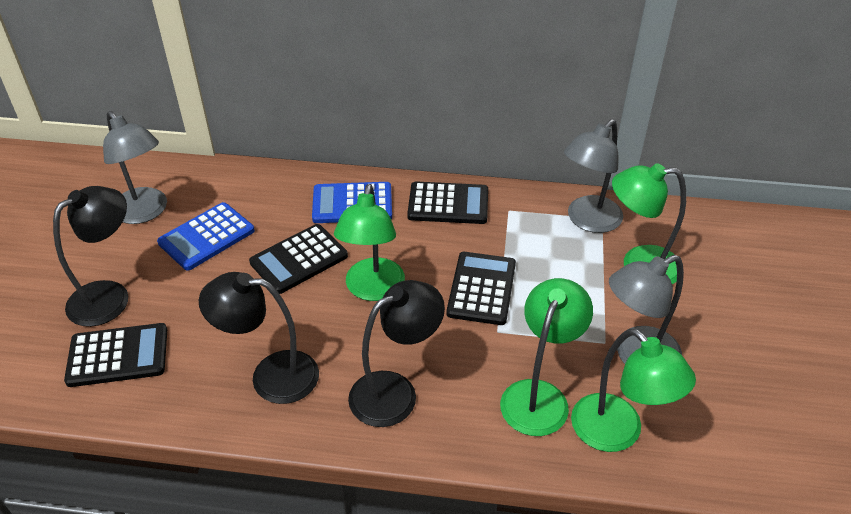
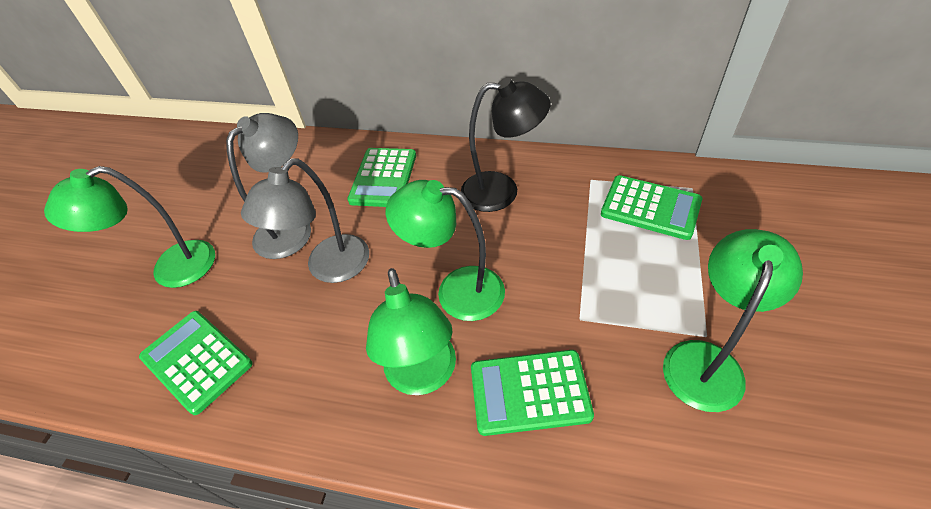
black calculator: 4 -> 0
black lamp: 3 -> 1
blue calculator: 2 -> 0
green calculator: 0 -> 4
grey lamp: 3 -> 2

